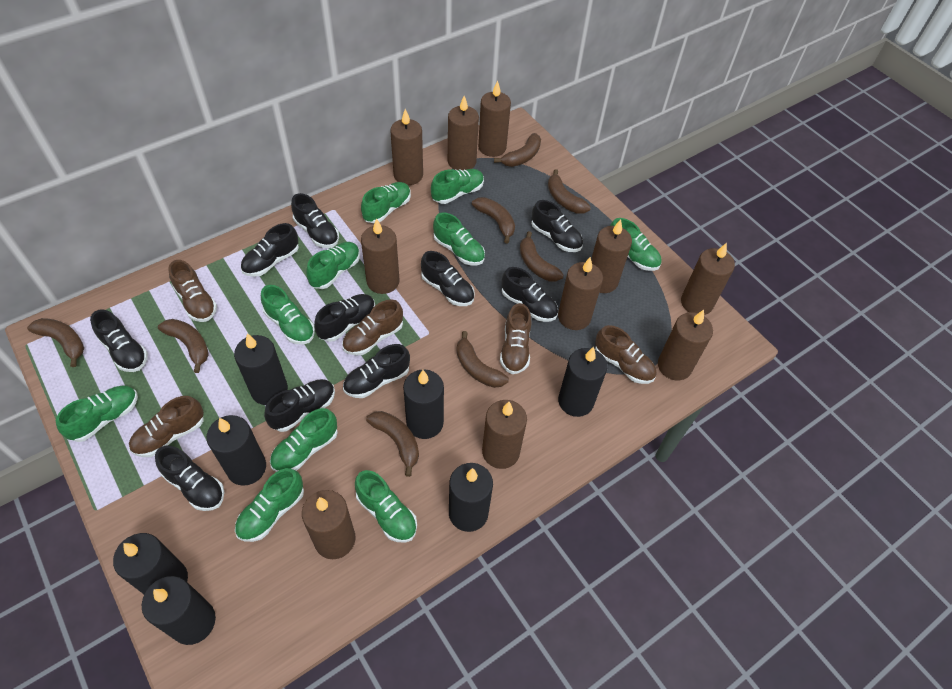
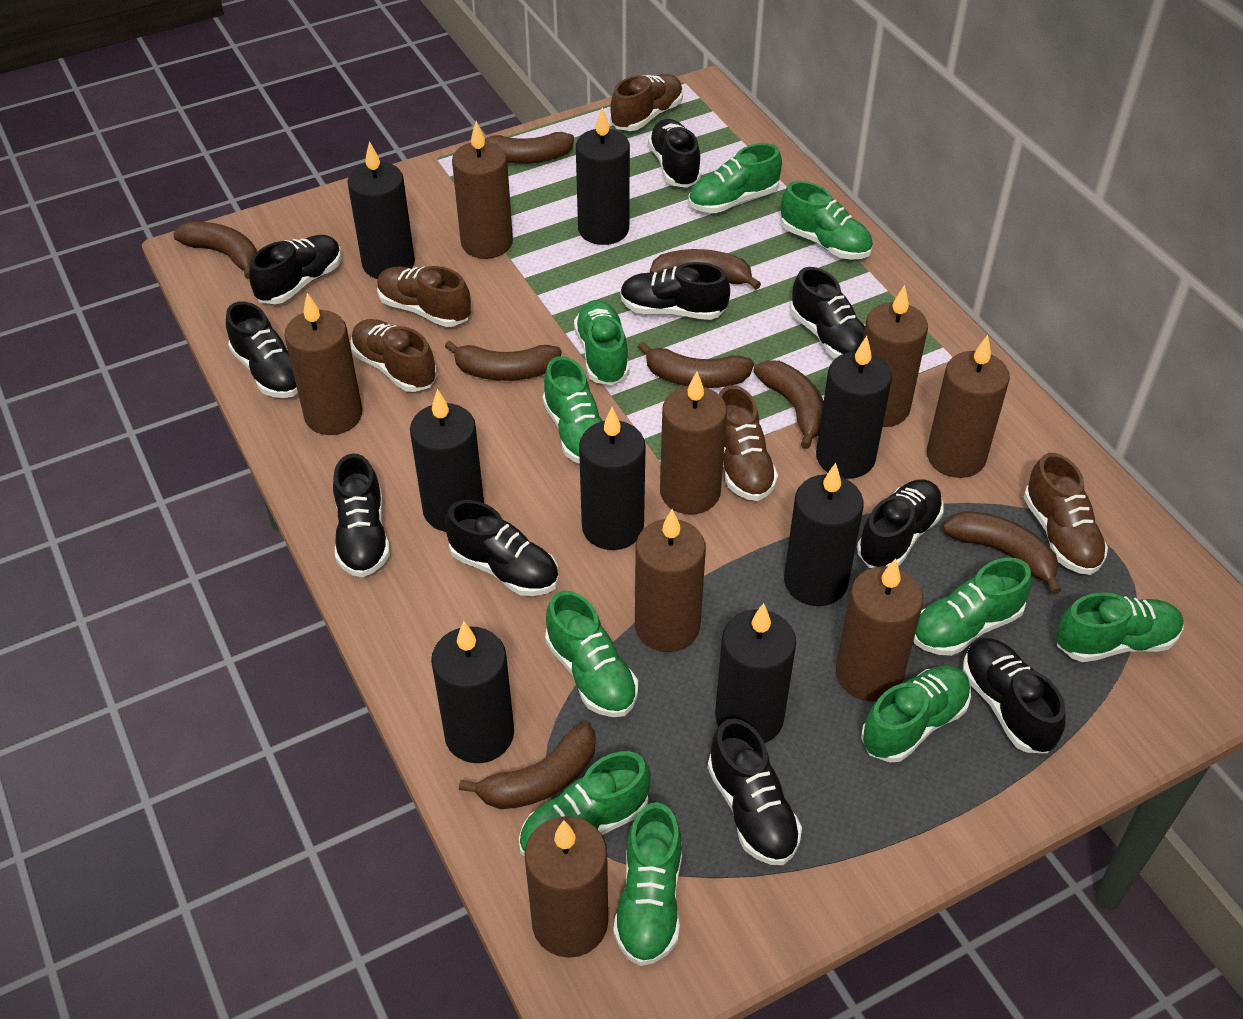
black candle: 7 -> 8
brown candle: 10 -> 8

